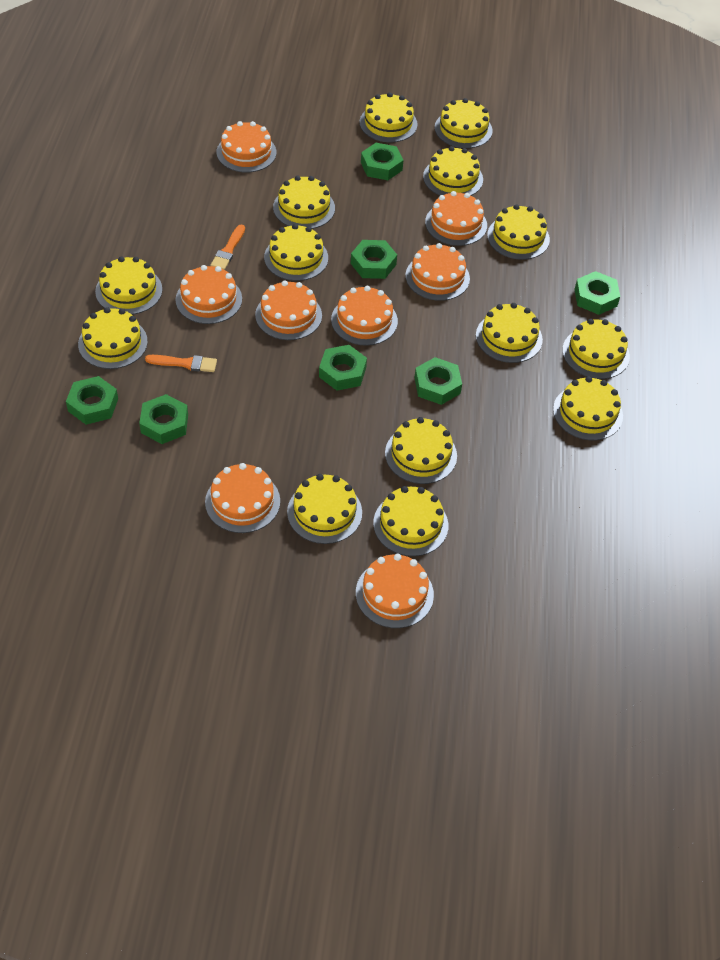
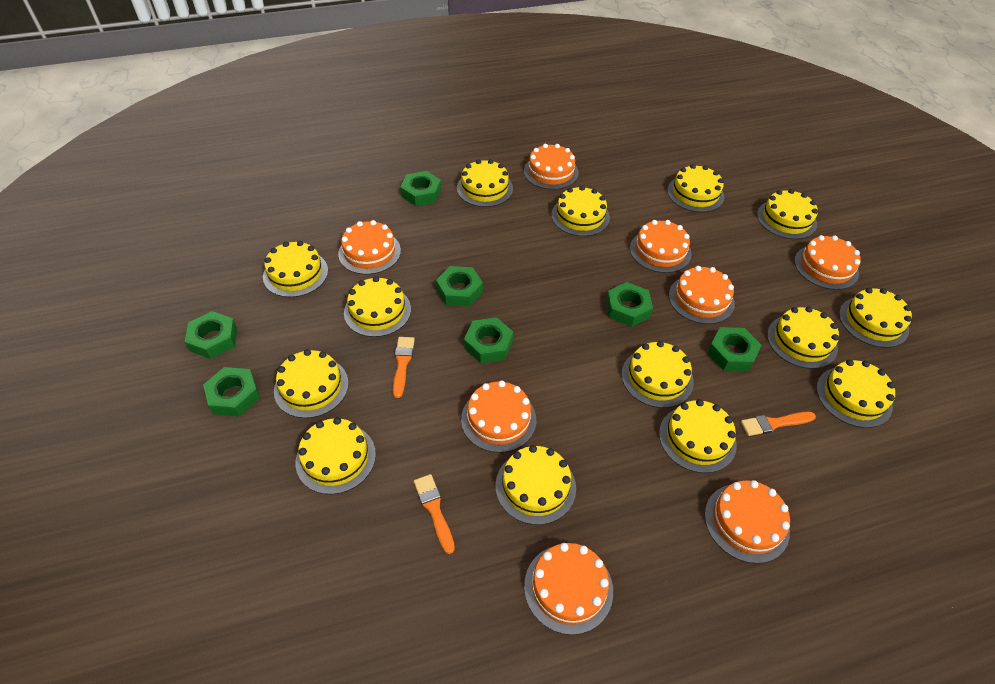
orange brush: 2 -> 3

